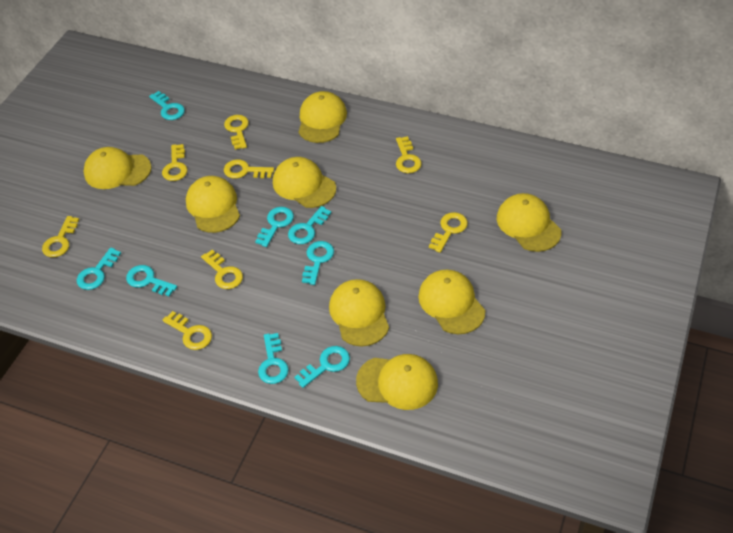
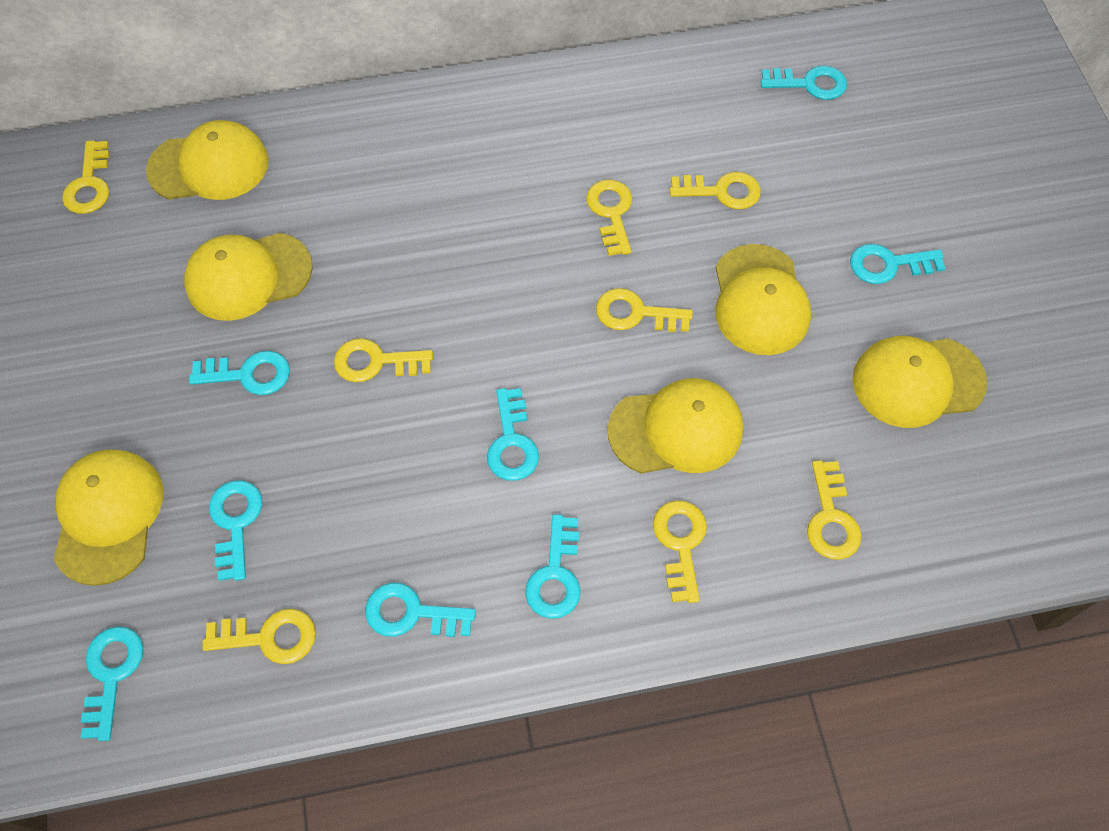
yellow cap: 8 -> 6

